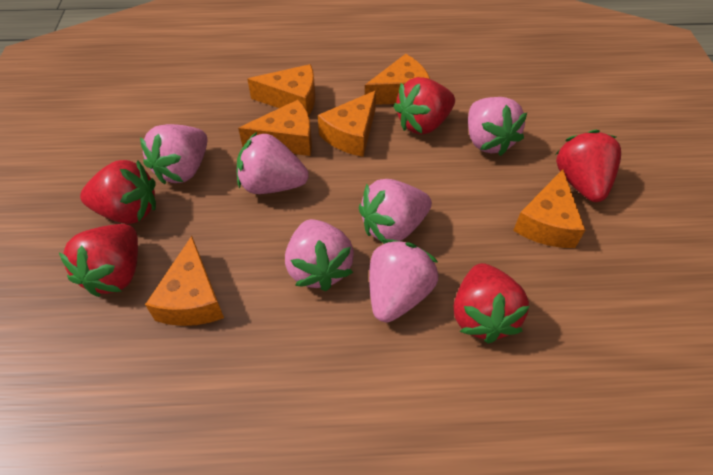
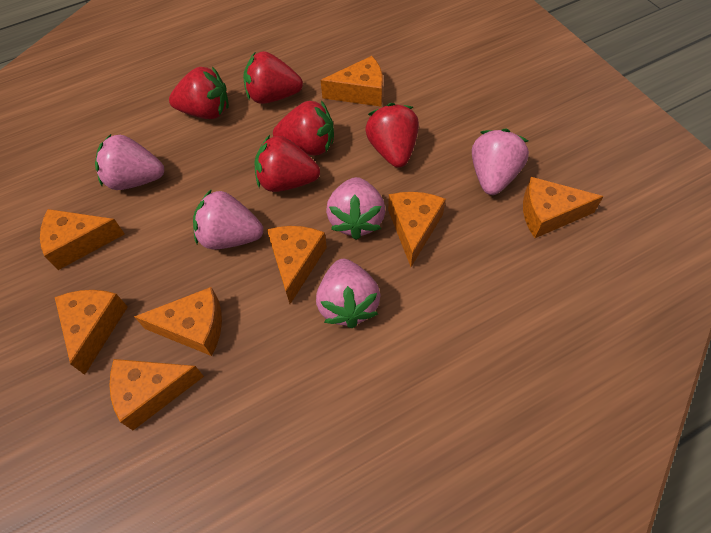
orange cheese: 6 -> 8
pink strawberry: 6 -> 5

